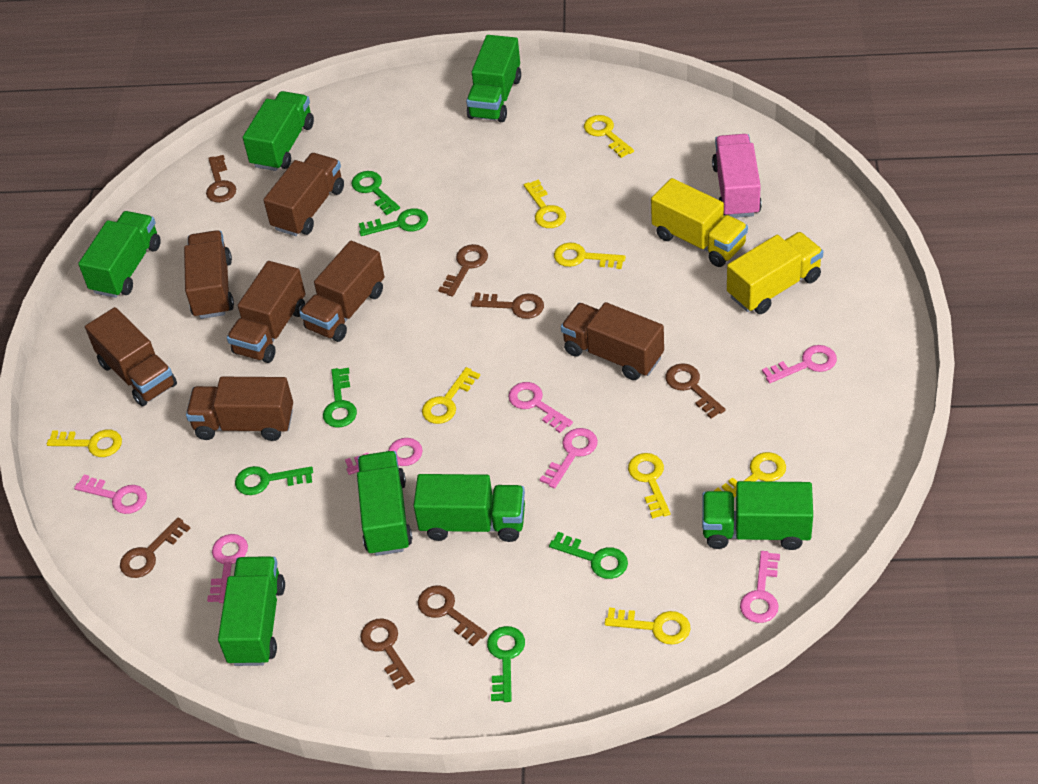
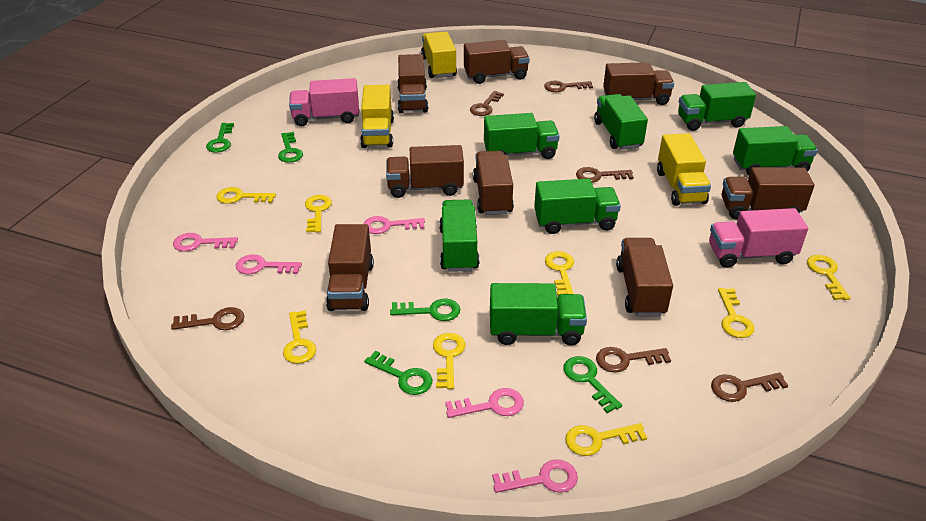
brown key: 7 -> 6
brown truck: 7 -> 8
green key: 6 -> 5
pink key: 7 -> 5
pink truck: 1 -> 2
yellow truck: 2 -> 3

